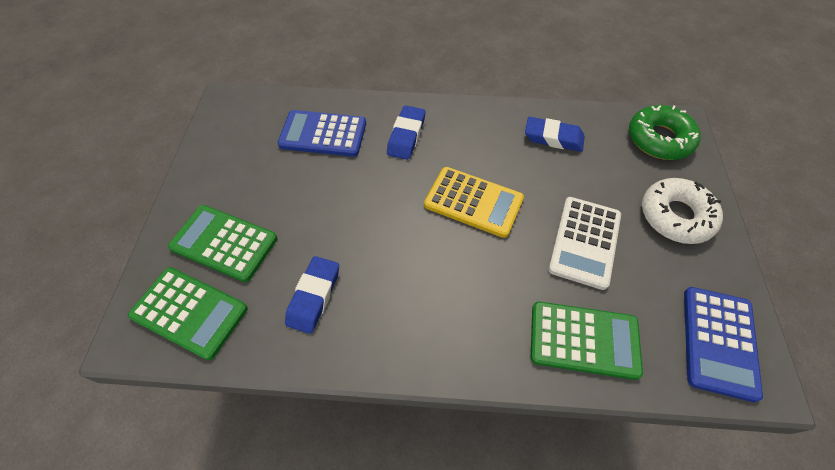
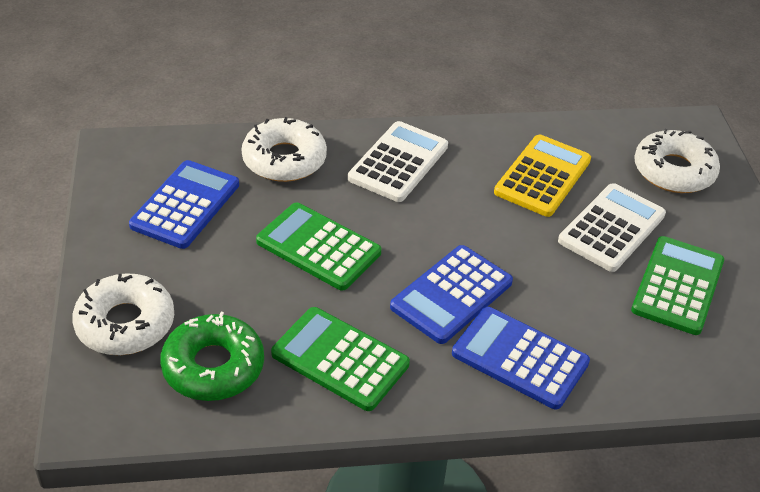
blue calculator: 2 -> 3
blue eraser: 3 -> 0
white calculator: 1 -> 2
white donut: 1 -> 3

